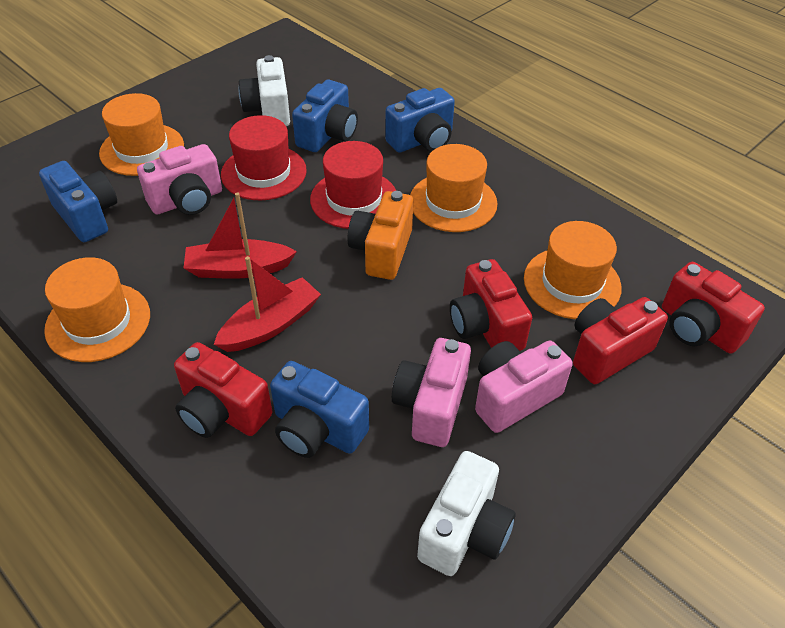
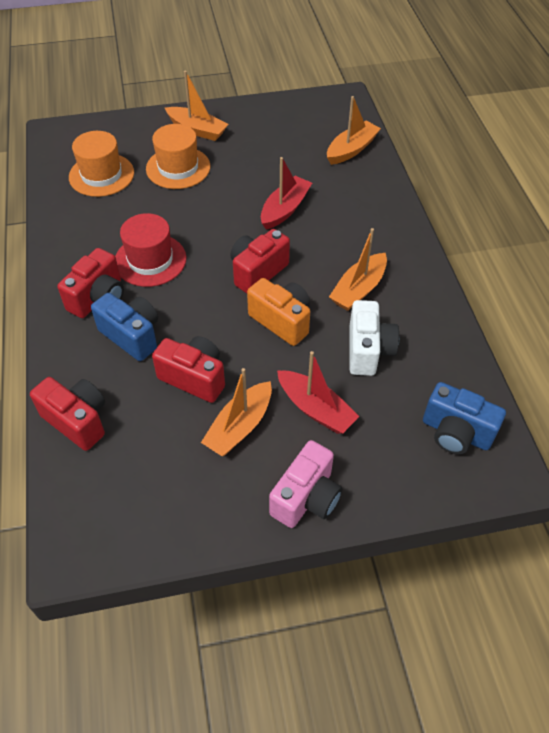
blue camera: 4 -> 2
orange boat: 0 -> 4
orange hat: 4 -> 2
pink camera: 3 -> 1
red hat: 2 -> 1
white camera: 2 -> 1

